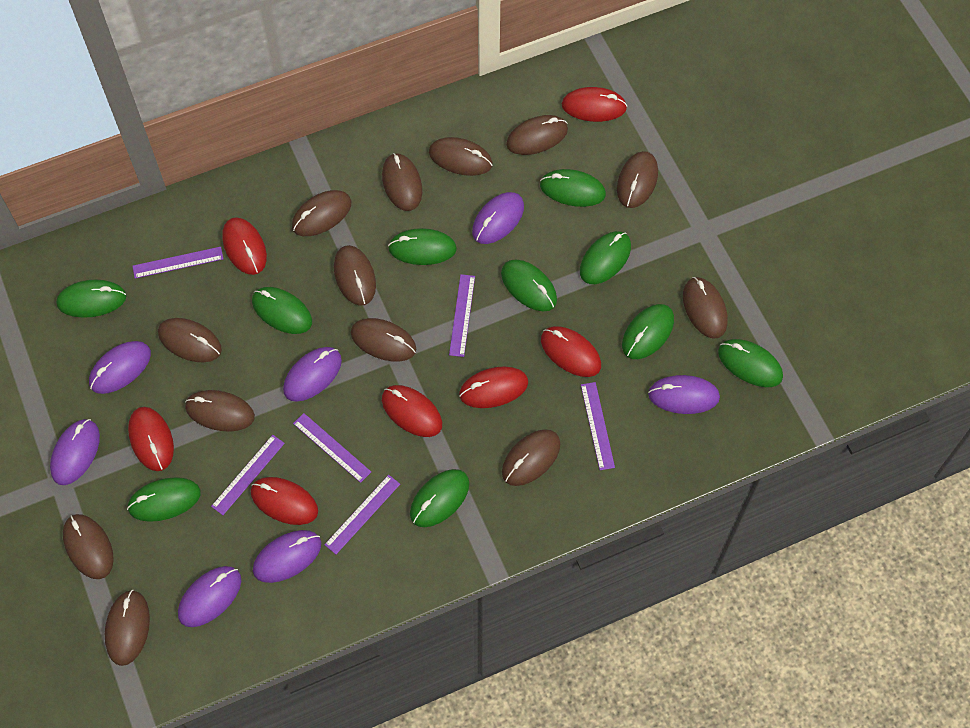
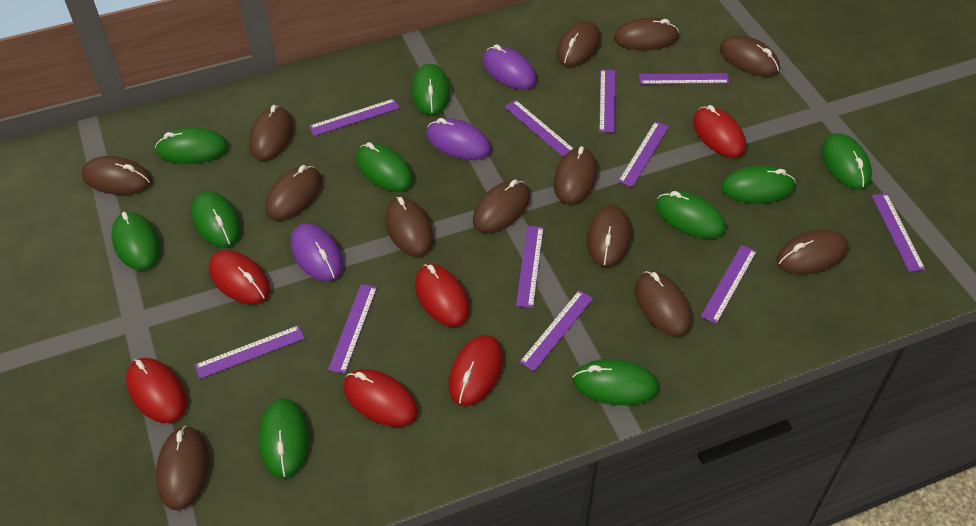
purple mouse: 7 -> 3
purple ruler: 6 -> 11
red mouse: 7 -> 6

